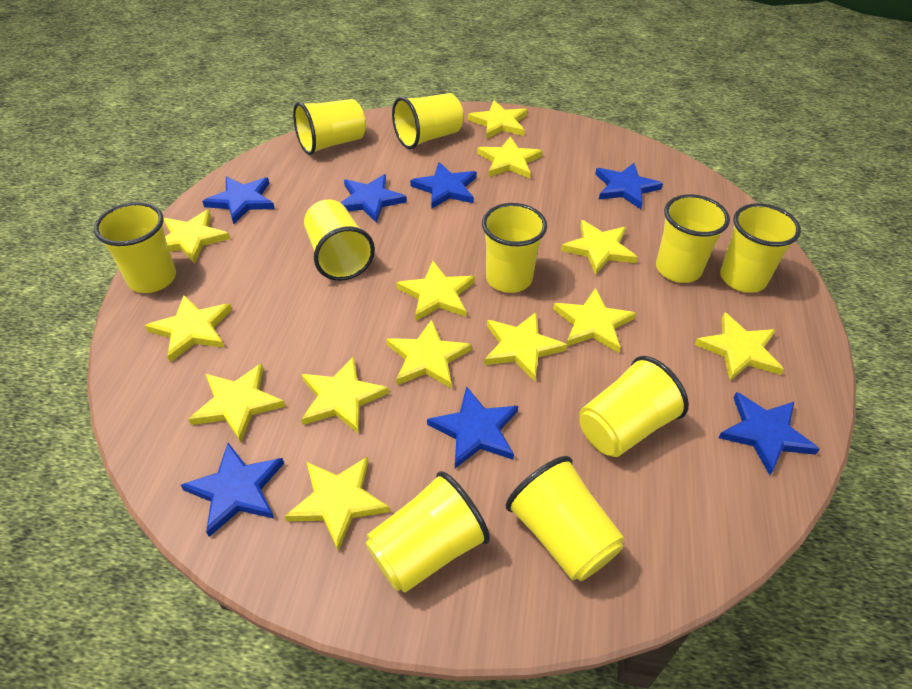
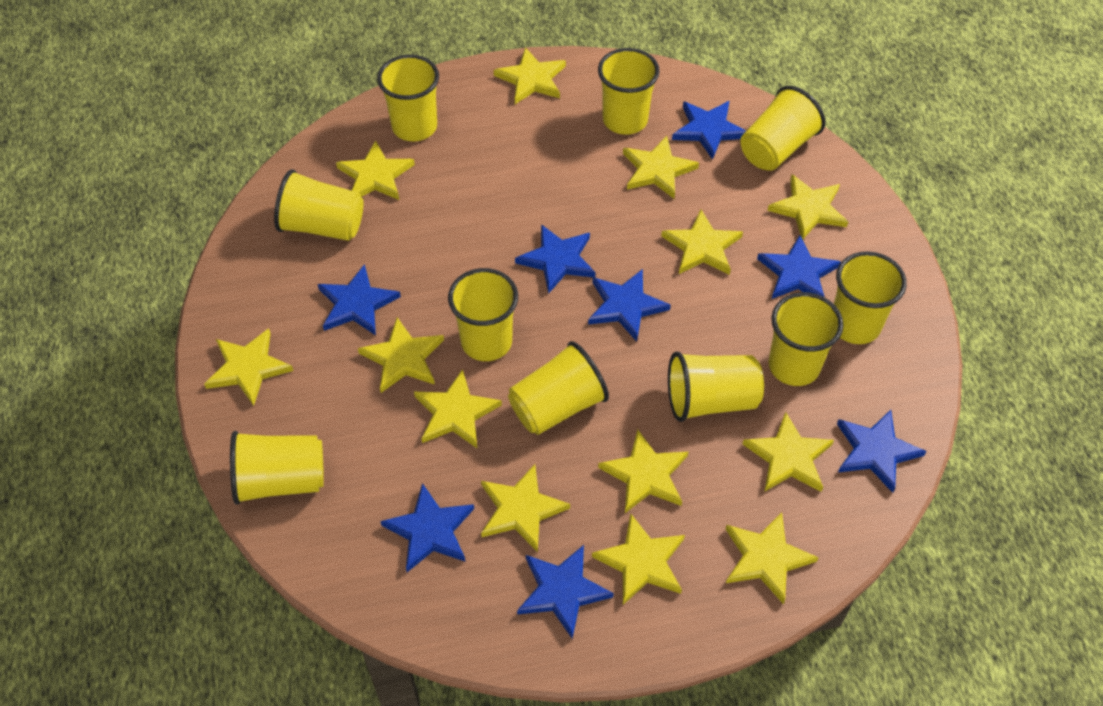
blue star: 7 -> 8

